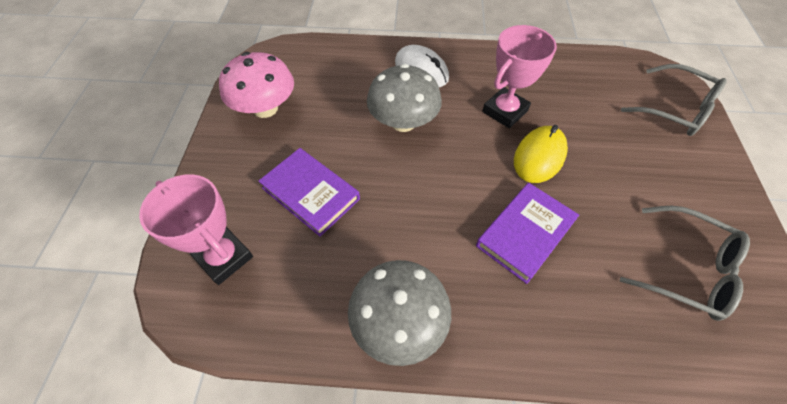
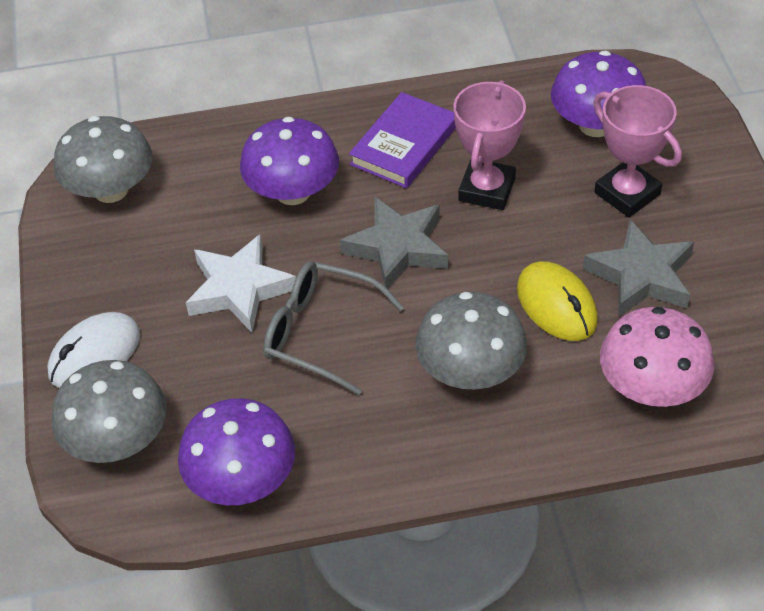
grey glasses: 2 -> 1
grey mushroom: 2 -> 3
grey star: 0 -> 2
purple book: 2 -> 1
purple mushroom: 0 -> 3
white star: 0 -> 1

